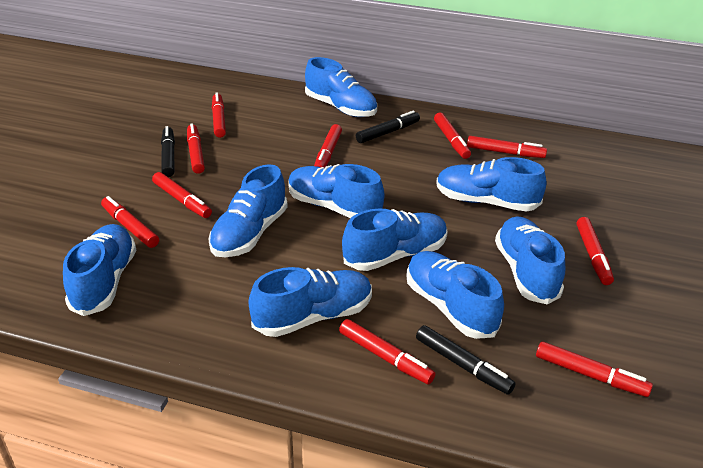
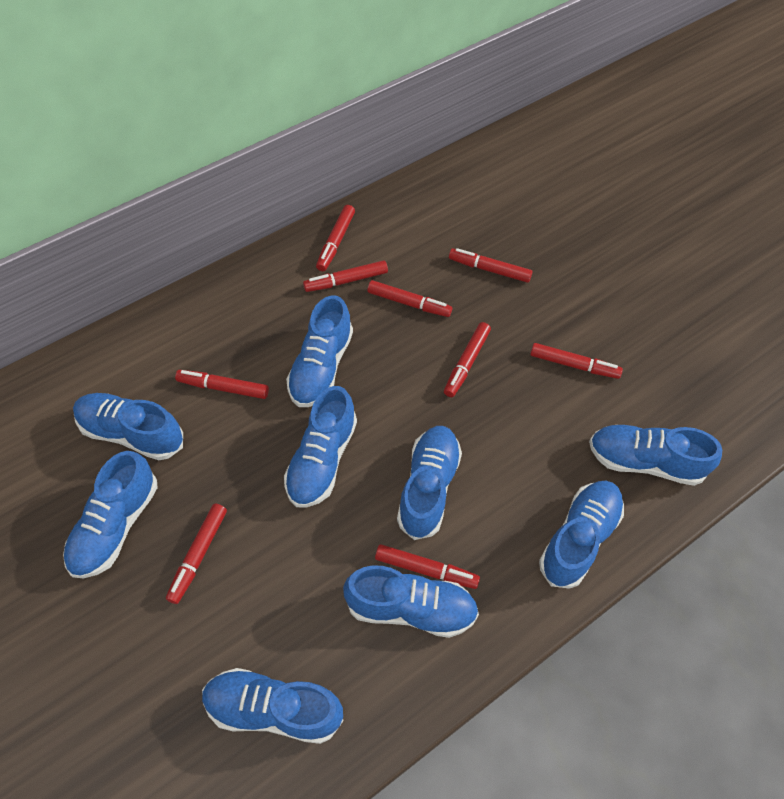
black marker: 3 -> 0
red marker: 10 -> 9

